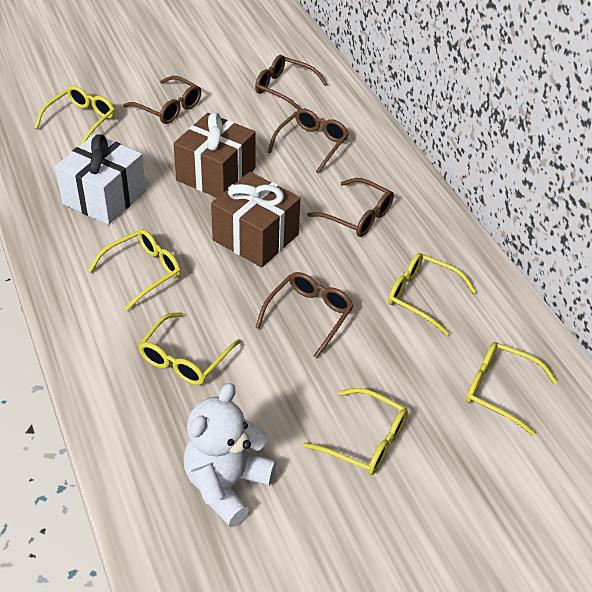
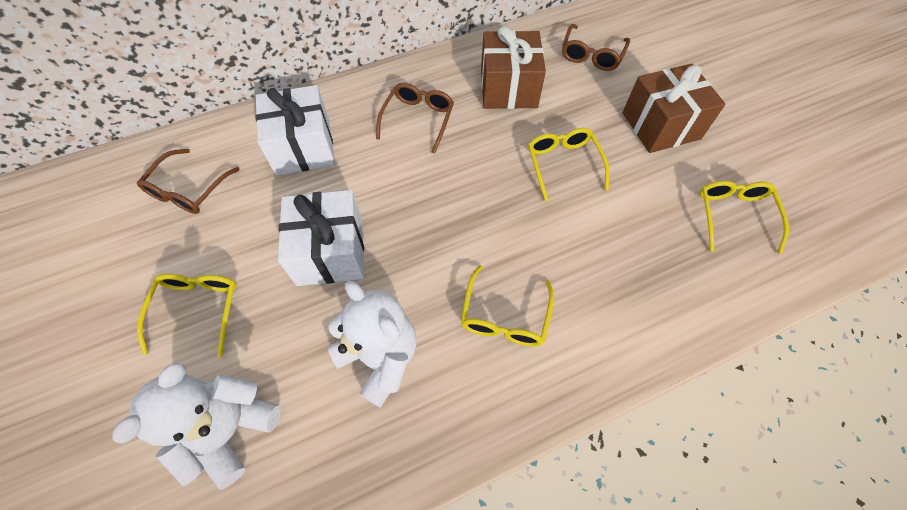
brown glasses: 5 -> 3
white gift: 1 -> 2
white teddy bear: 1 -> 2
yellow glasses: 6 -> 4

